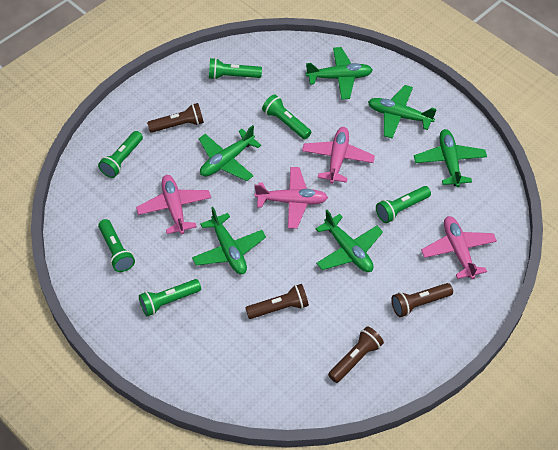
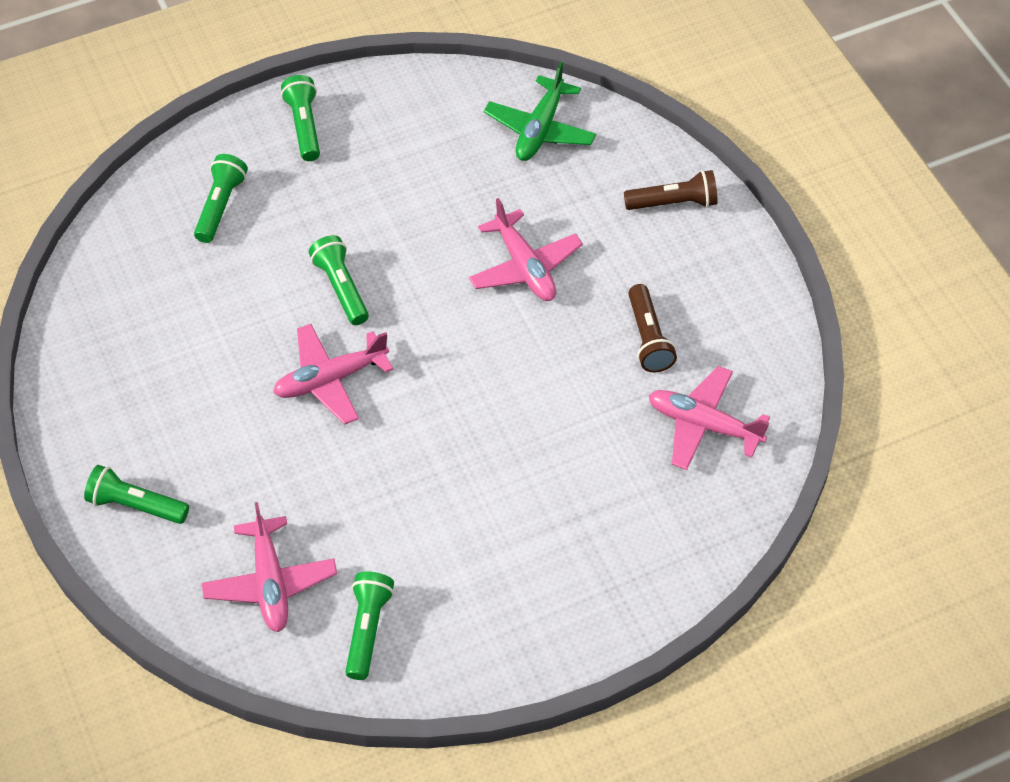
brown flashlight: 4 -> 2
green flashlight: 6 -> 5
green plane: 6 -> 1

